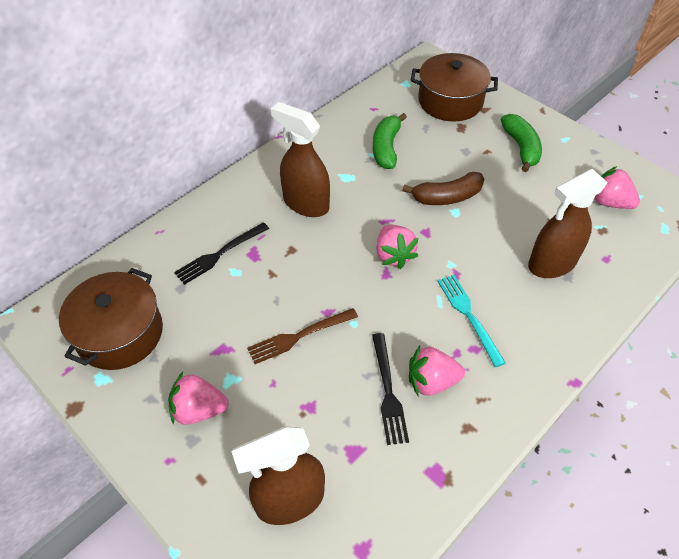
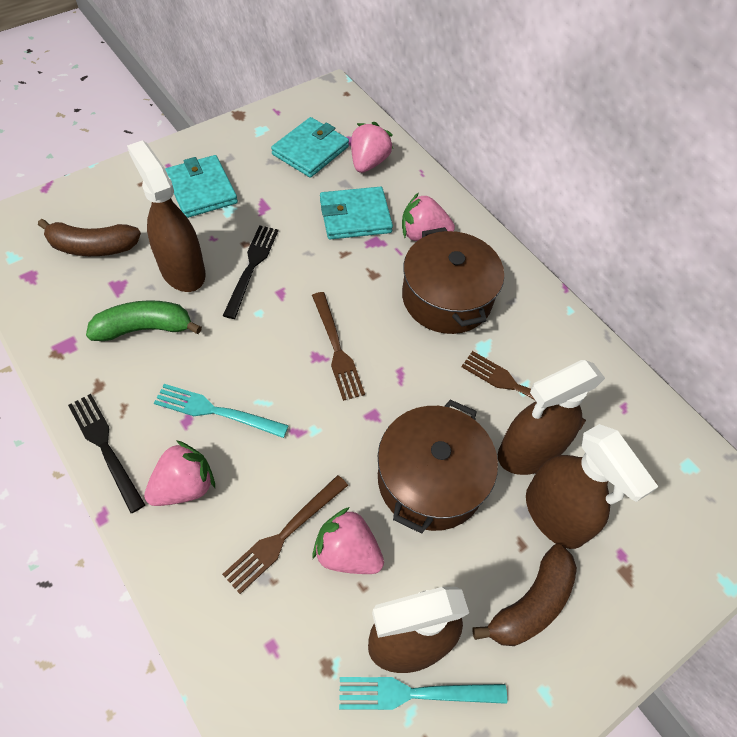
brown banana: 1 -> 2
brown fork: 1 -> 3
brown spray bottle: 3 -> 4
green banana: 2 -> 1
turquoise fork: 1 -> 2
turquoise wallet: 0 -> 3

